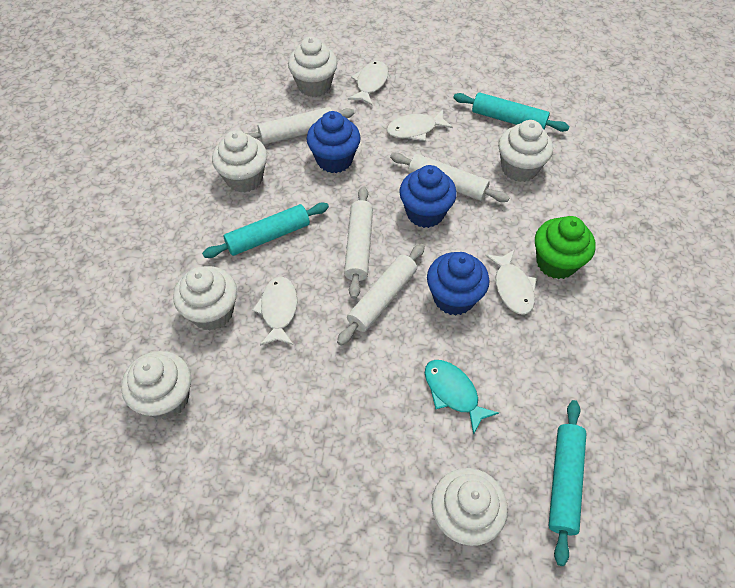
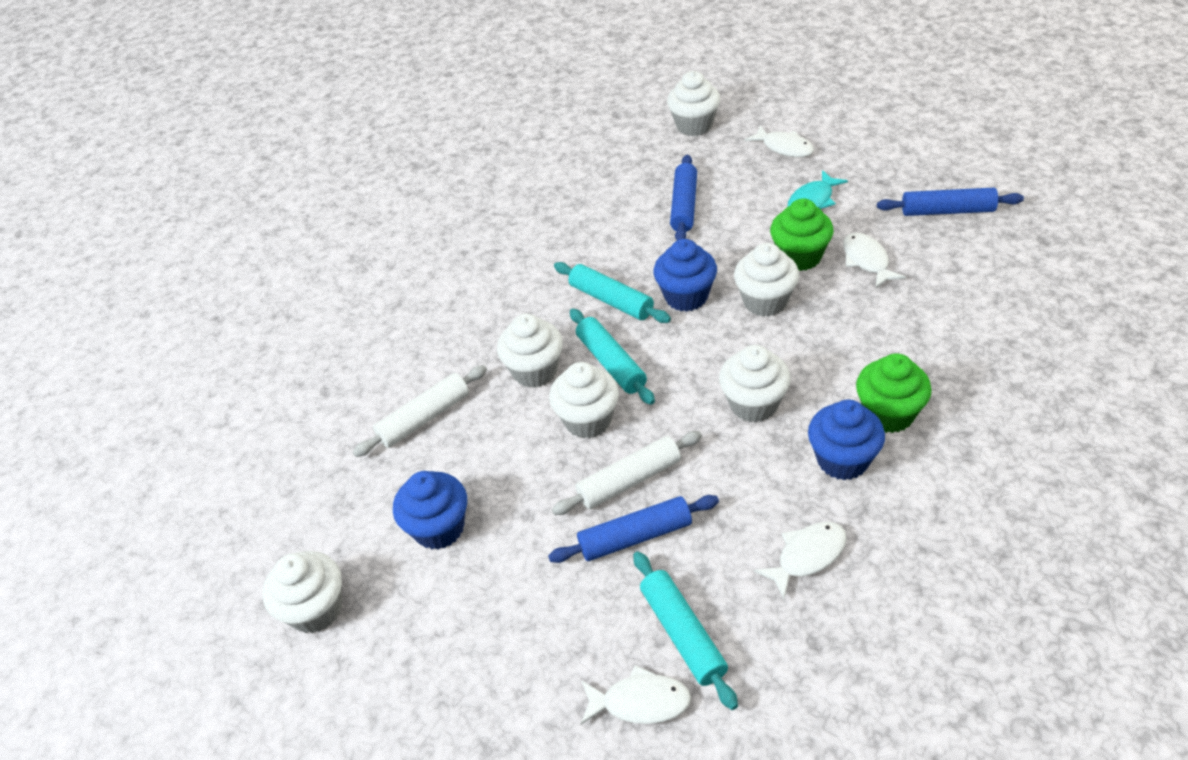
blue rolling pin: 0 -> 3
green cupcake: 1 -> 2
white rolling pin: 4 -> 2

